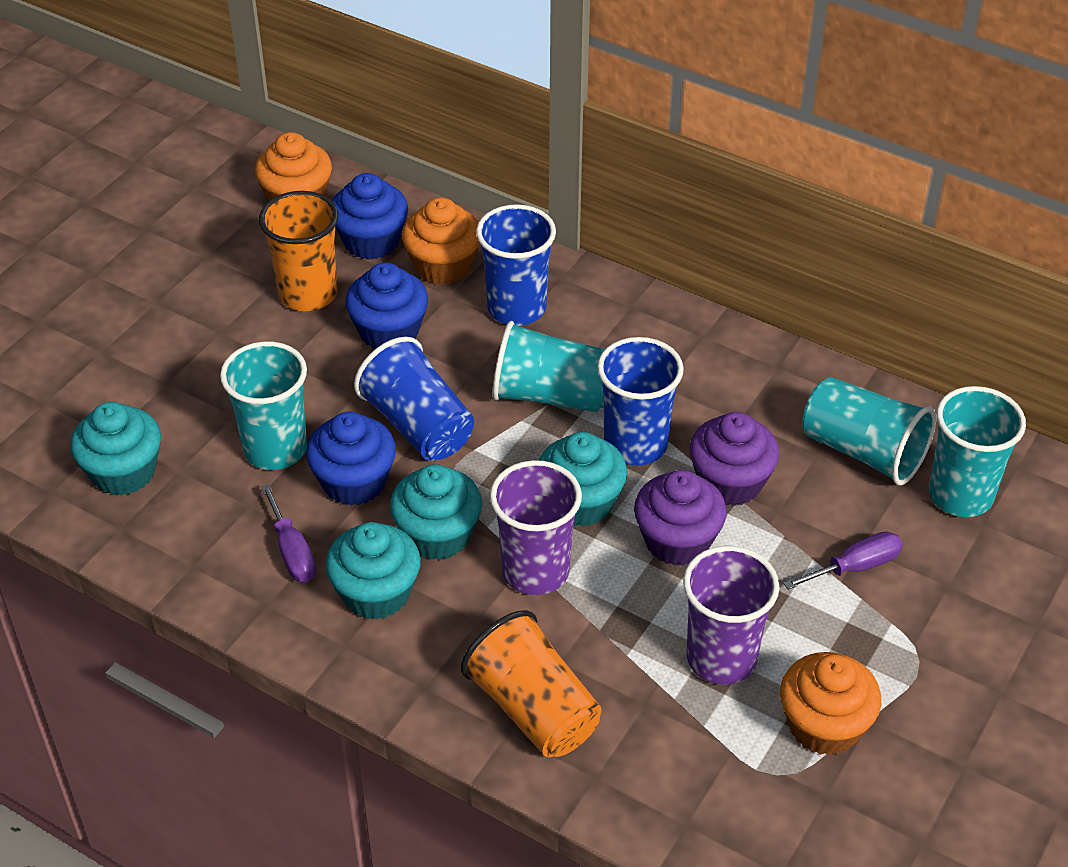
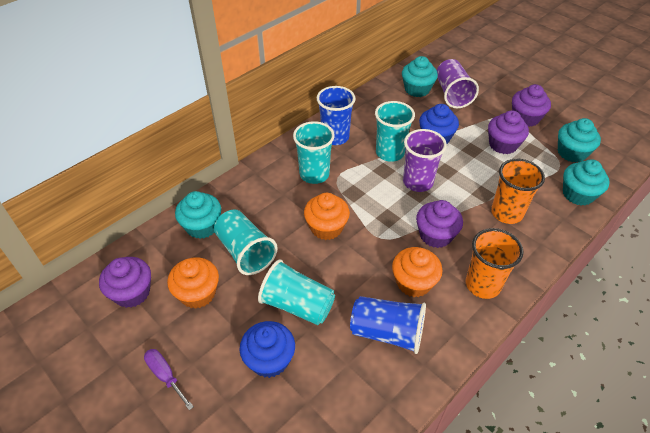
blue cup: 3 -> 2
blue cupcake: 3 -> 2
purple cupcake: 2 -> 4
purple screwdriver: 2 -> 1

